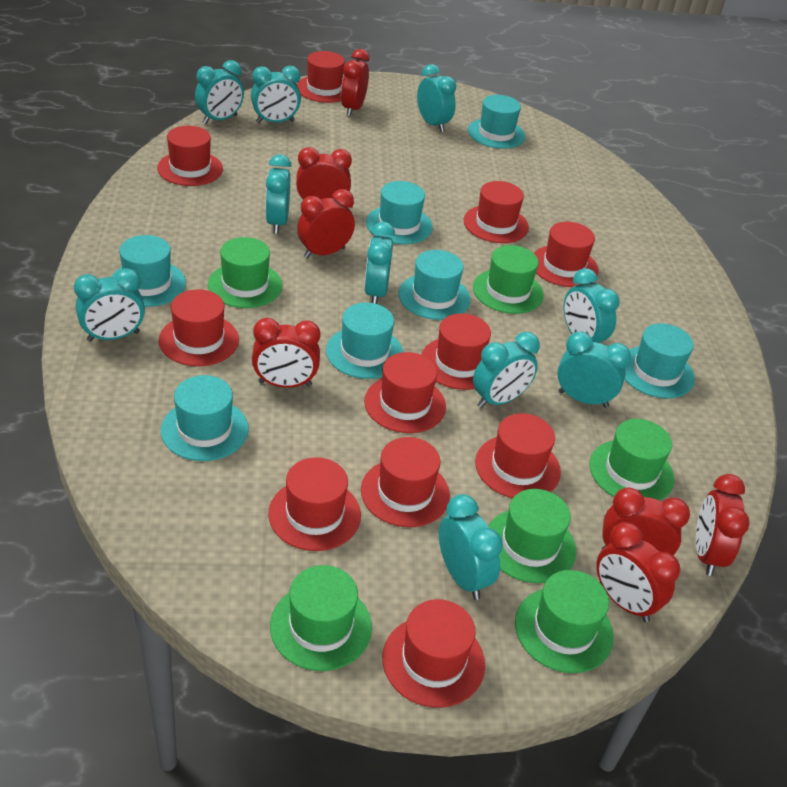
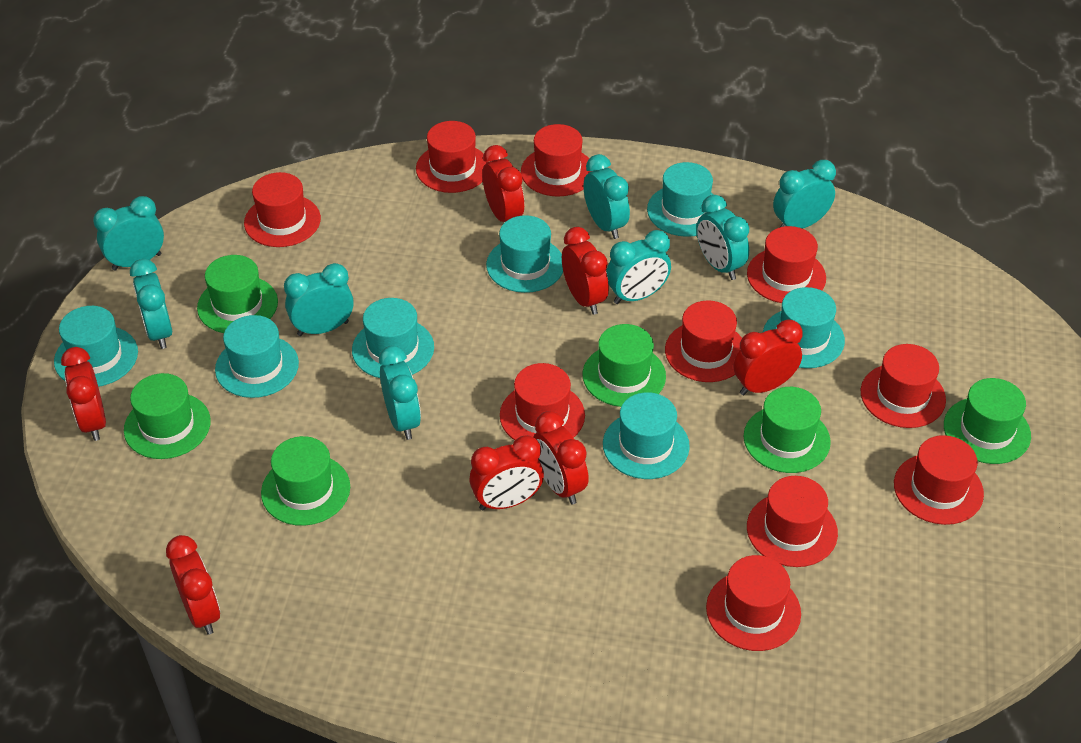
red hat: 11 -> 10
turquoise clock: 10 -> 8

